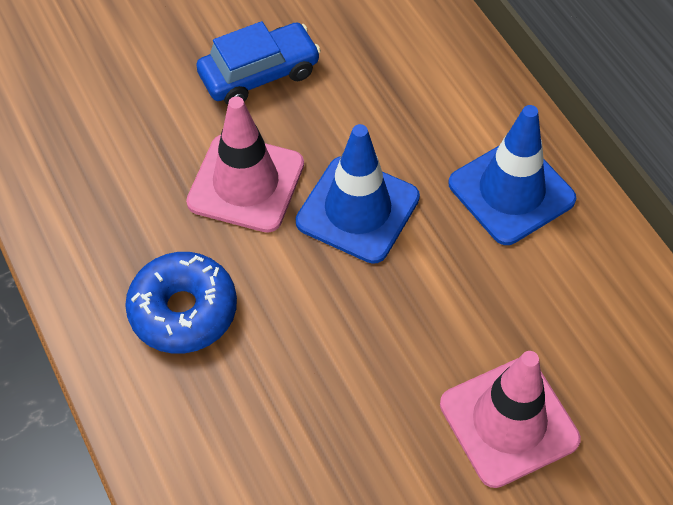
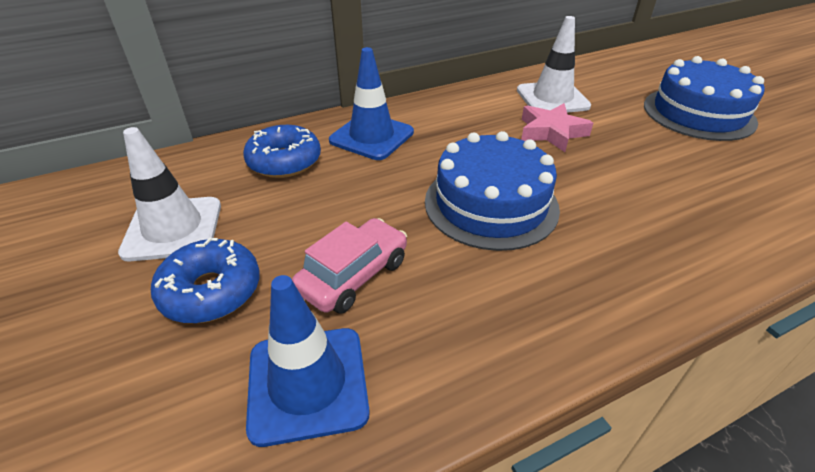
blue cake: 0 -> 2
blue car: 1 -> 0
blue donut: 1 -> 2
pink car: 0 -> 1
pink star: 0 -> 1
pink traffic cone: 2 -> 0
white traffic cone: 0 -> 2

